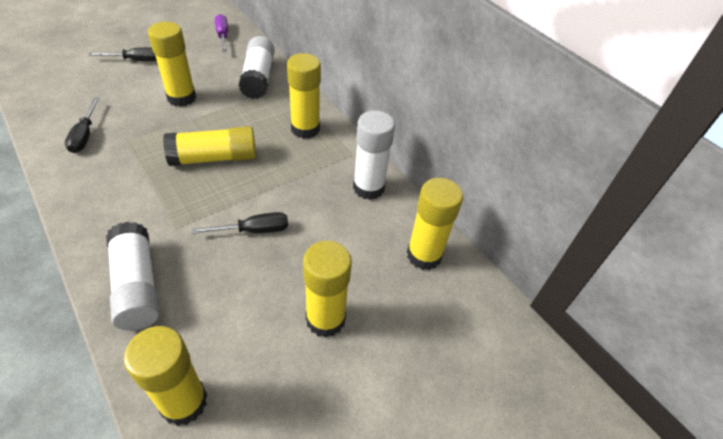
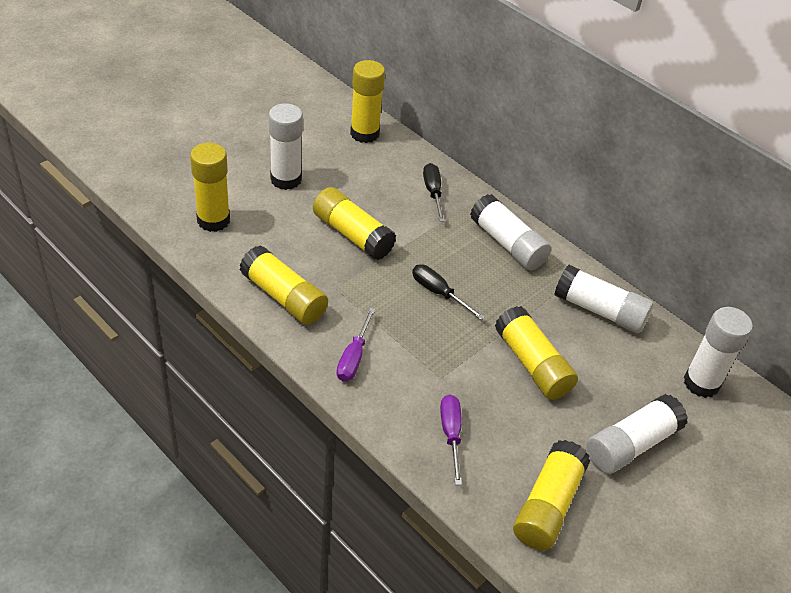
black screwdriver: 3 -> 2
purple screwdriver: 1 -> 2
white glue stick: 3 -> 5

